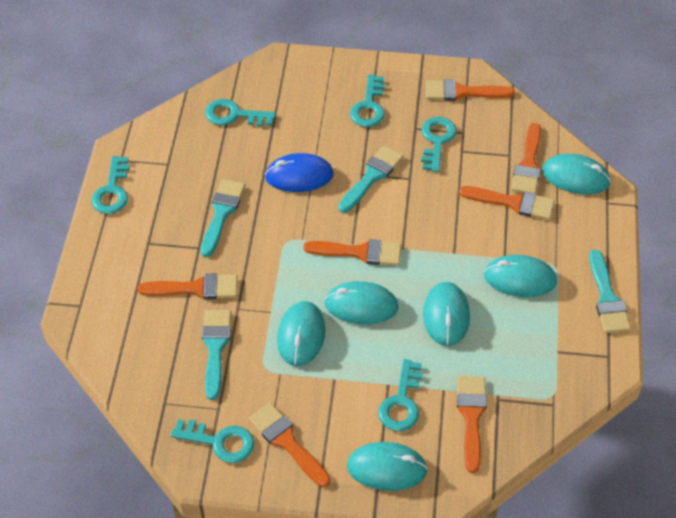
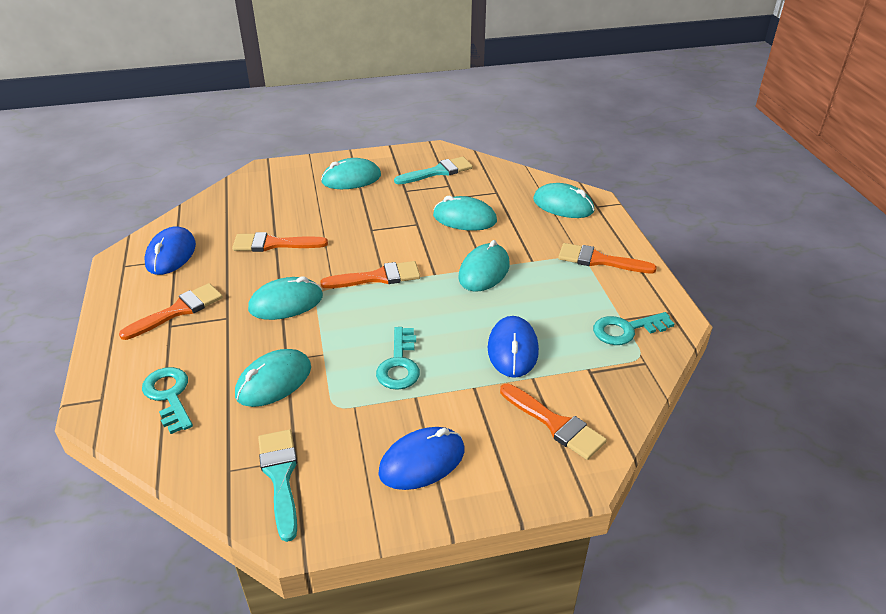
blue mouse: 1 -> 3
orange brush: 7 -> 5
turquoise brush: 4 -> 2
turquoise key: 6 -> 3

